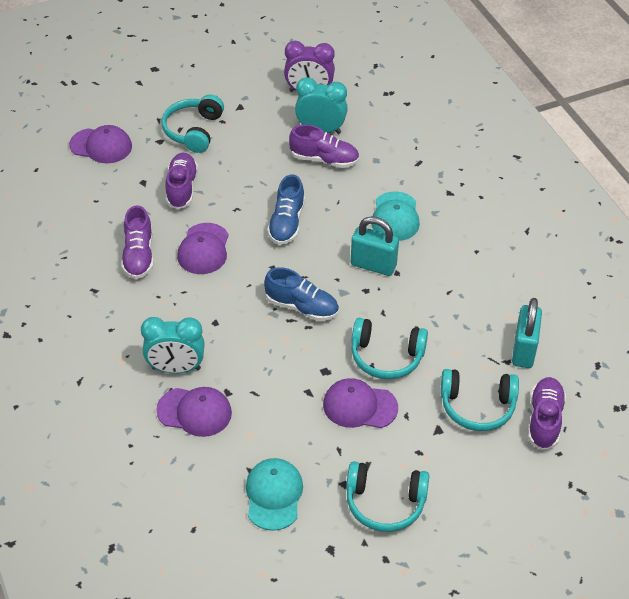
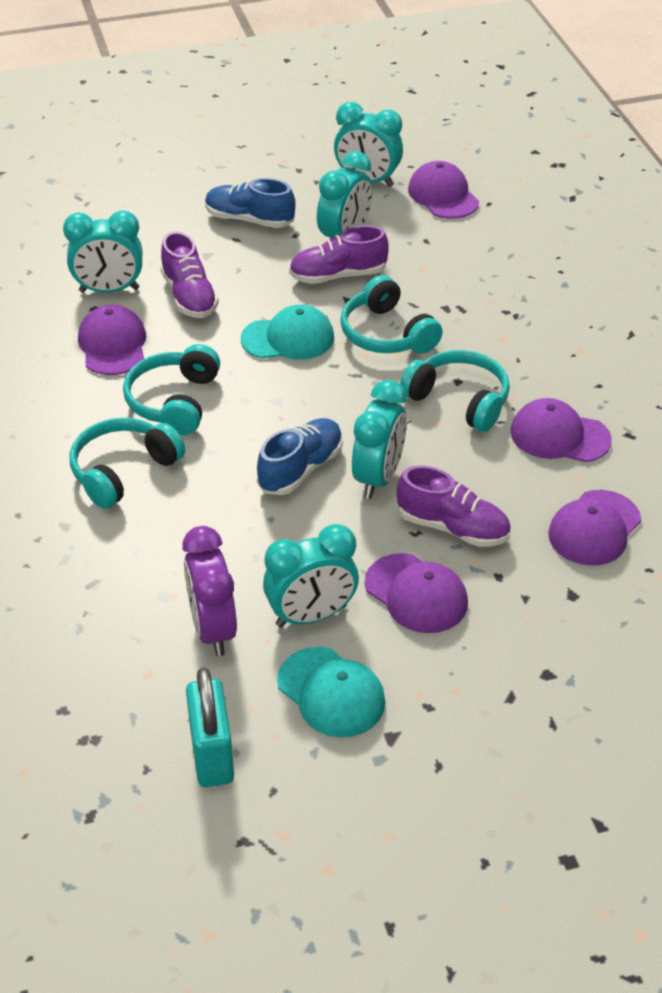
purple cap: 4 -> 5
purple shoe: 4 -> 3
turquoise clock: 2 -> 5
turquoise padlock: 2 -> 1

